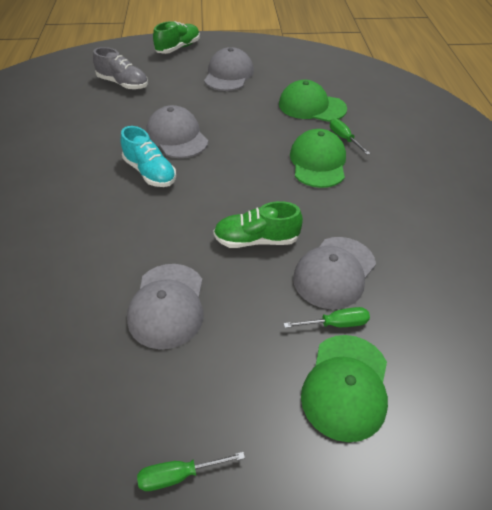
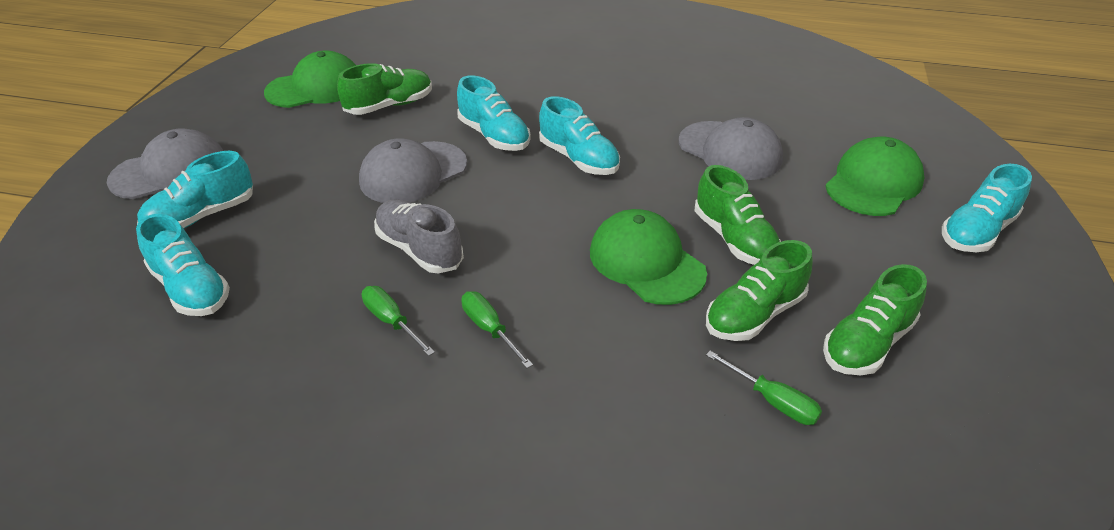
green shoe: 2 -> 4
grey cap: 4 -> 3
turquoise shoe: 1 -> 5

